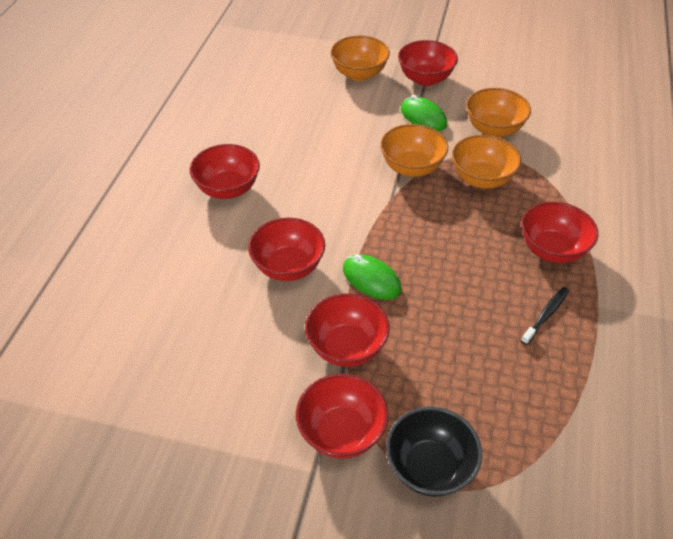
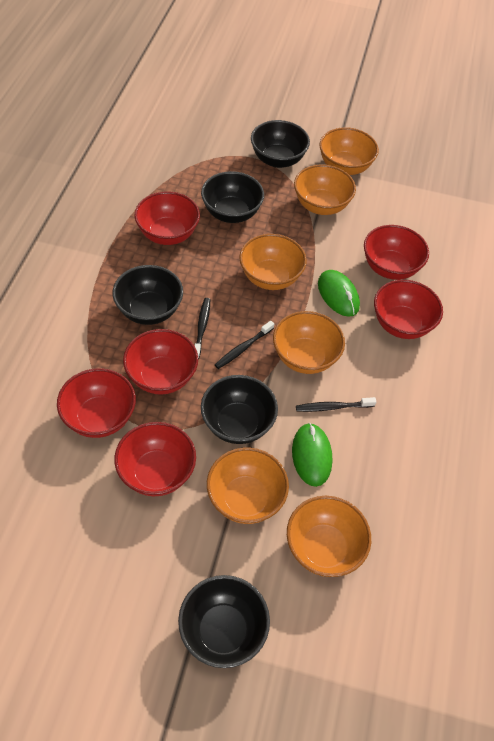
black bowl: 1 -> 5
black toothbrush: 1 -> 3
orange bowl: 4 -> 6

